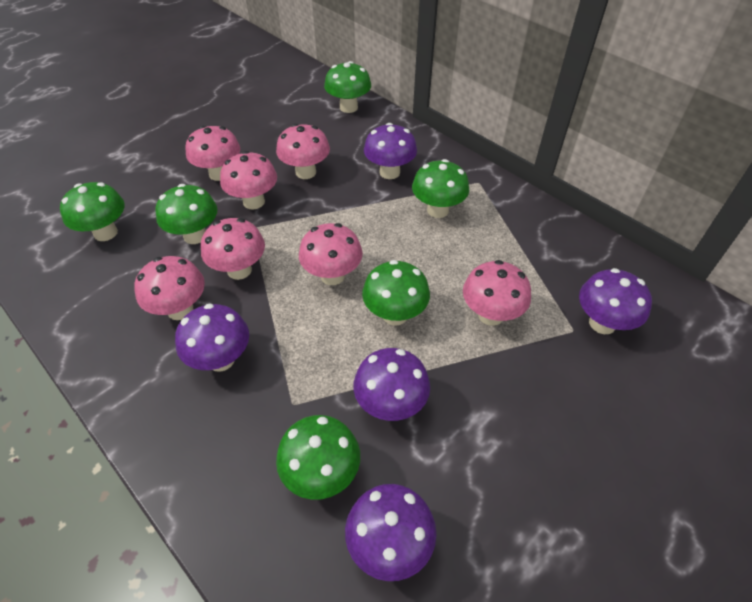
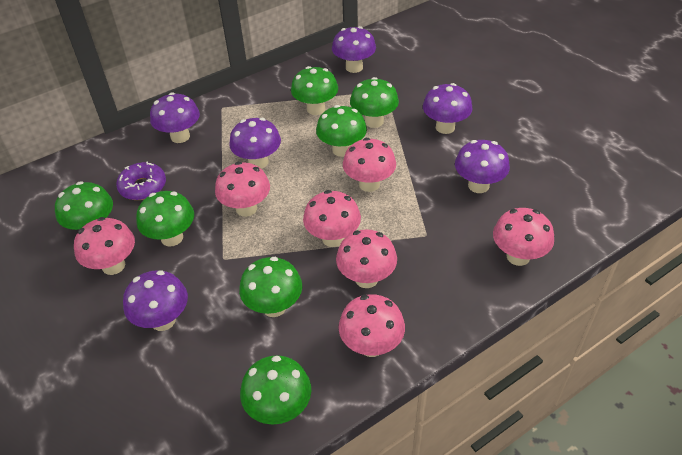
green mushroom: 6 -> 7
purple donut: 0 -> 1
purple mushroom: 5 -> 6

